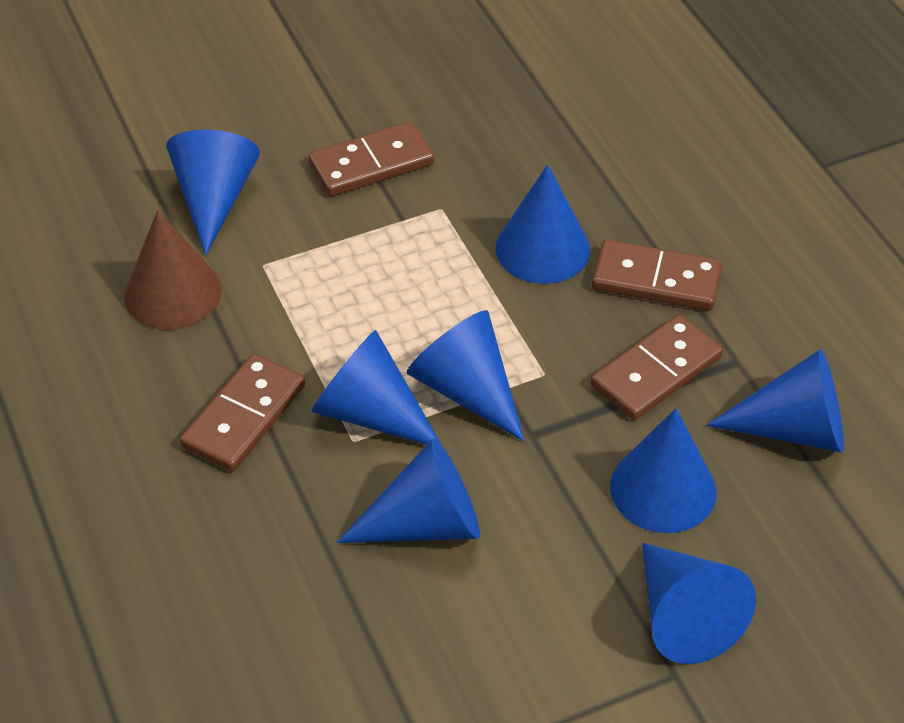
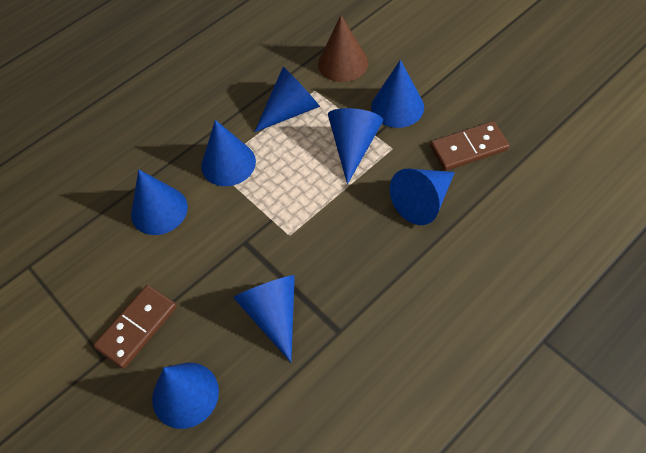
brown domino: 4 -> 2

